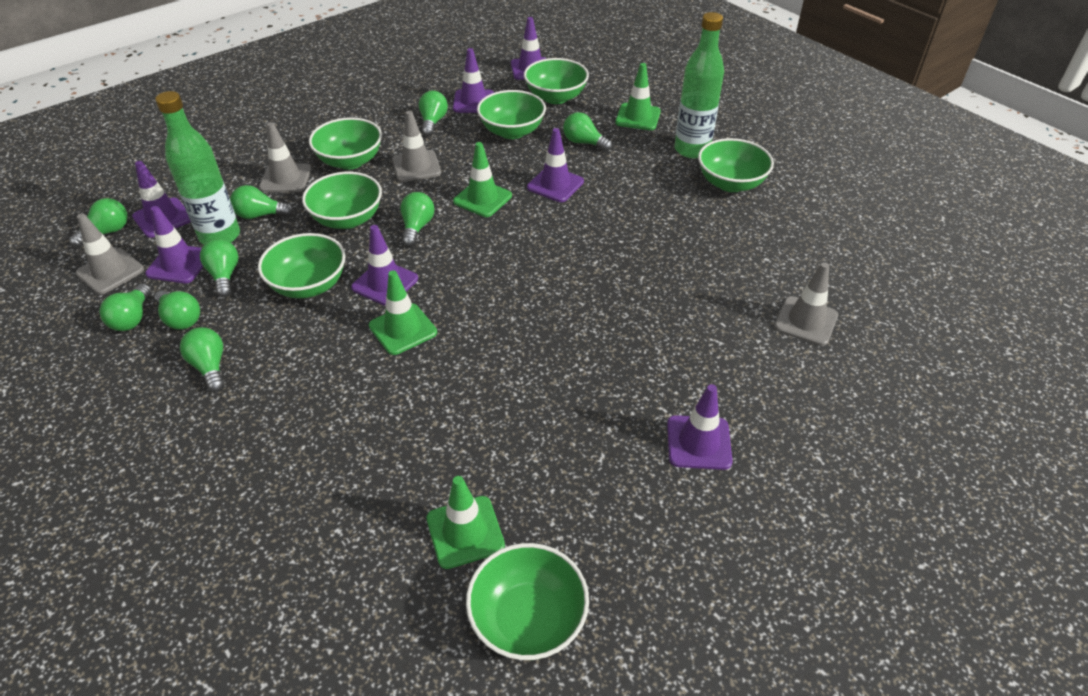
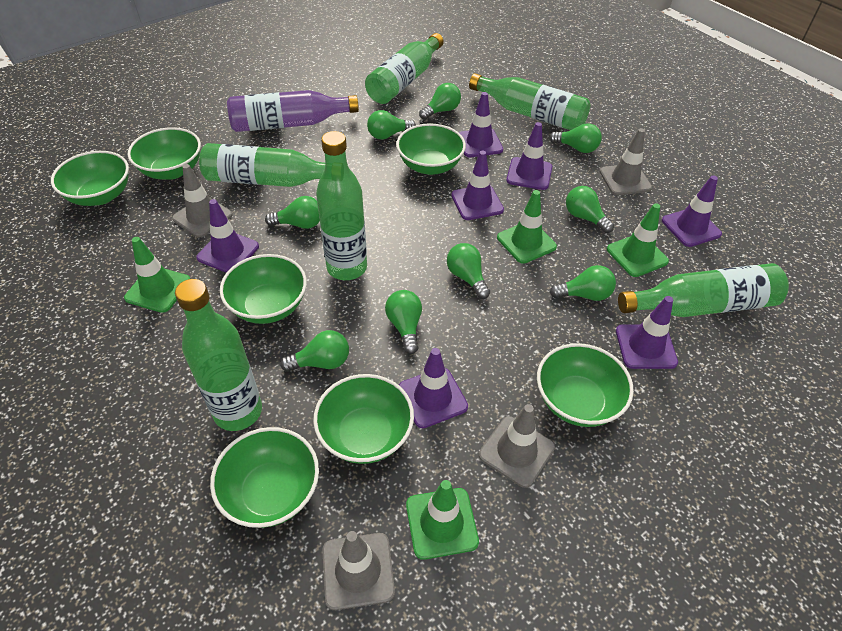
green bottle: 2 -> 6
purple bottle: 0 -> 1

